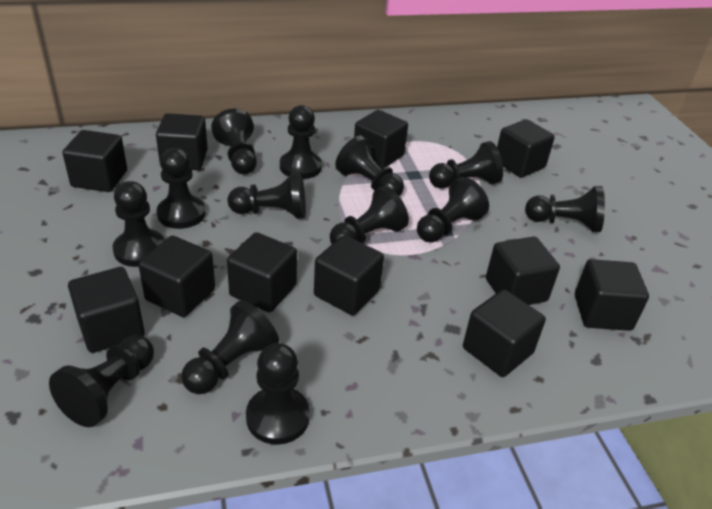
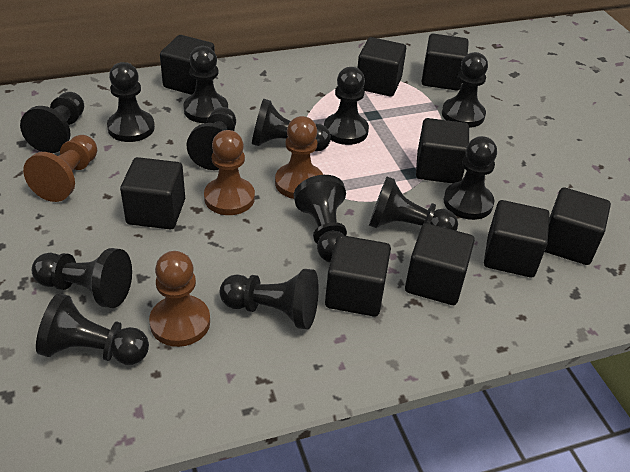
black cube: 11 -> 9
brown pawn: 0 -> 4

